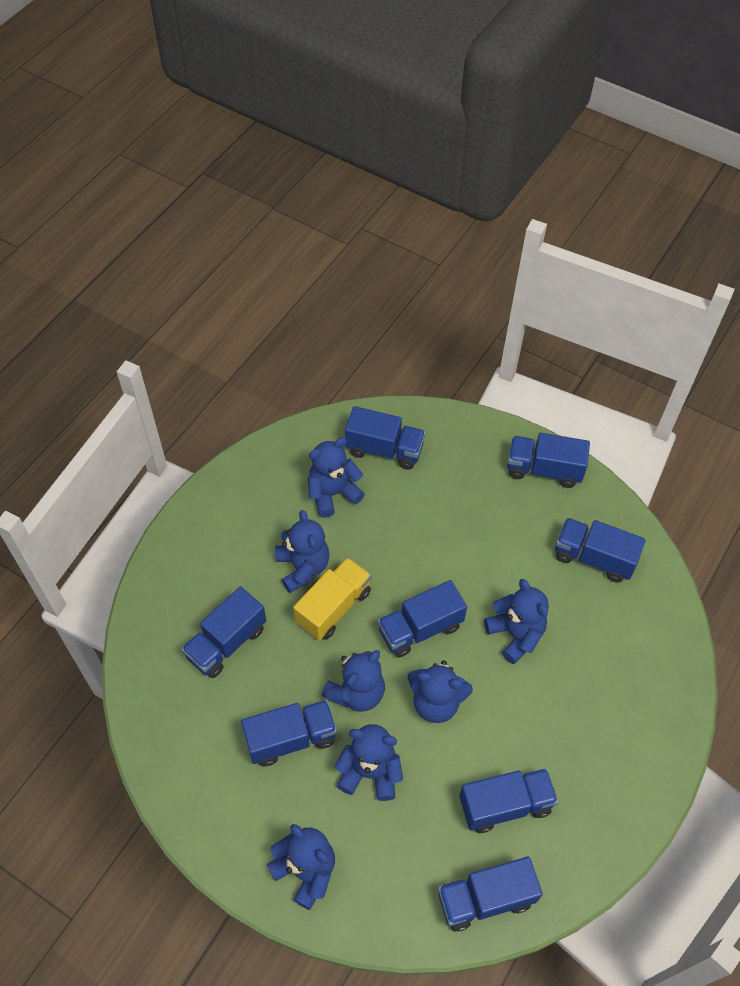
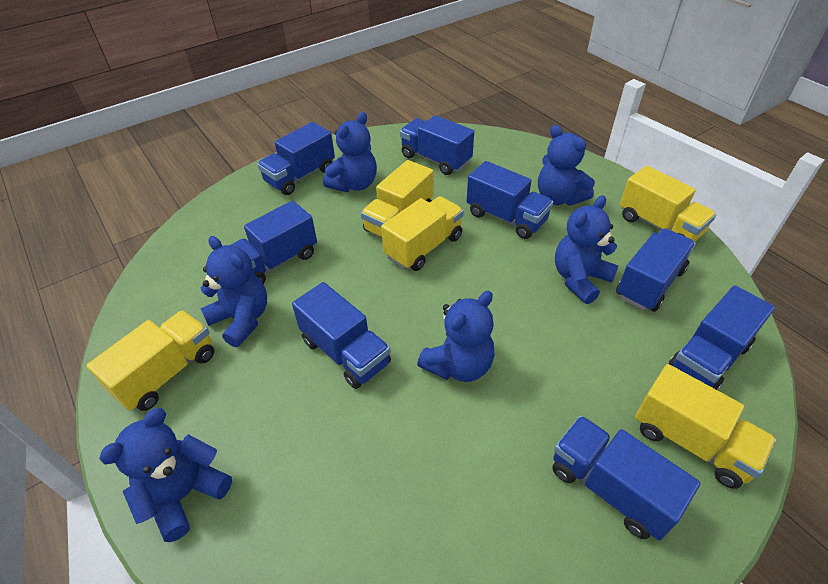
blue teddy bear: 7 -> 6
yellow truck: 1 -> 5

